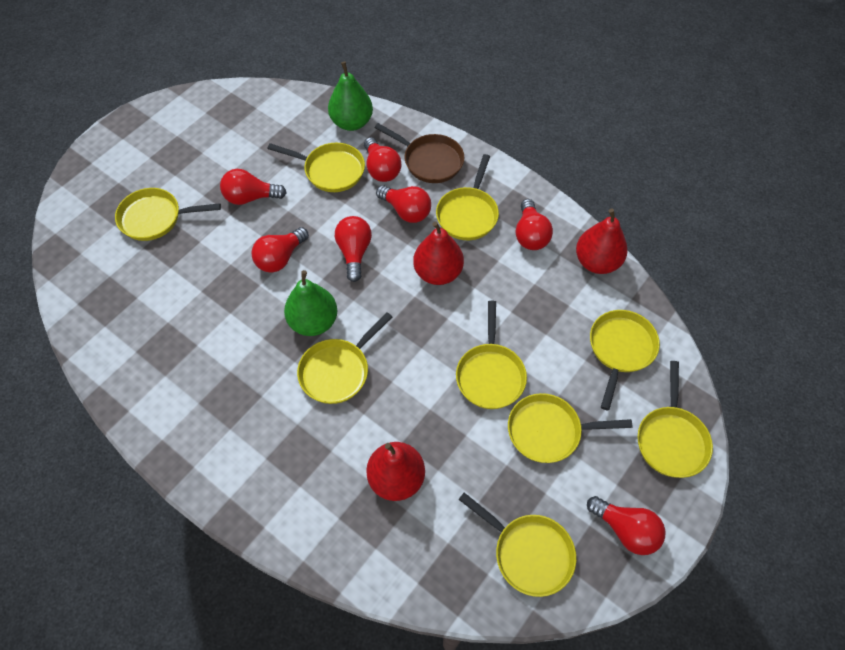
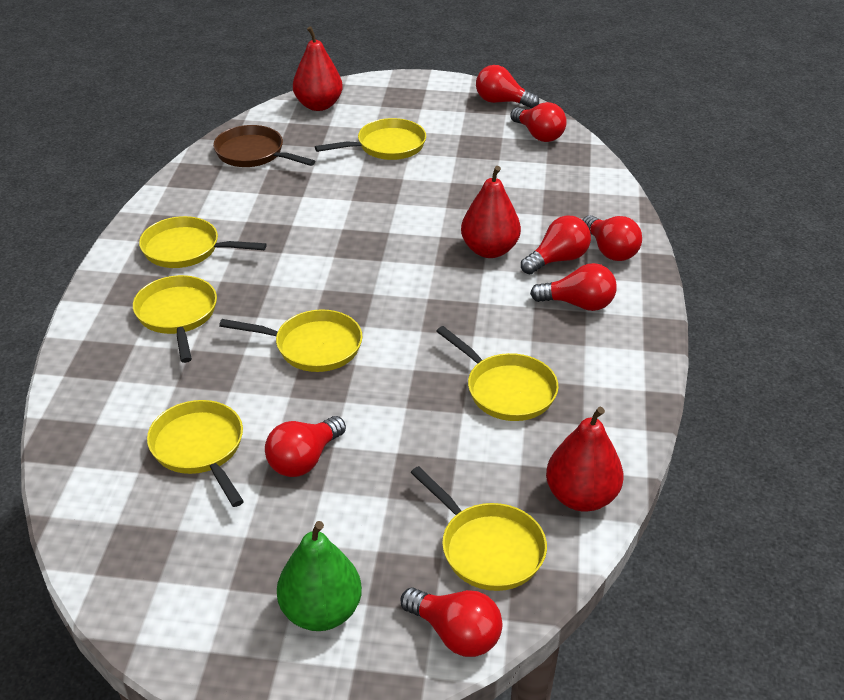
green pear: 2 -> 1
yellow pan: 9 -> 7

